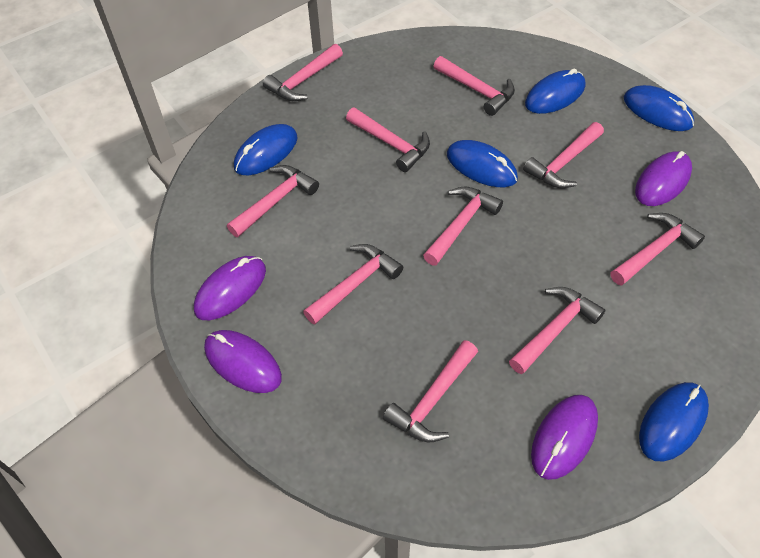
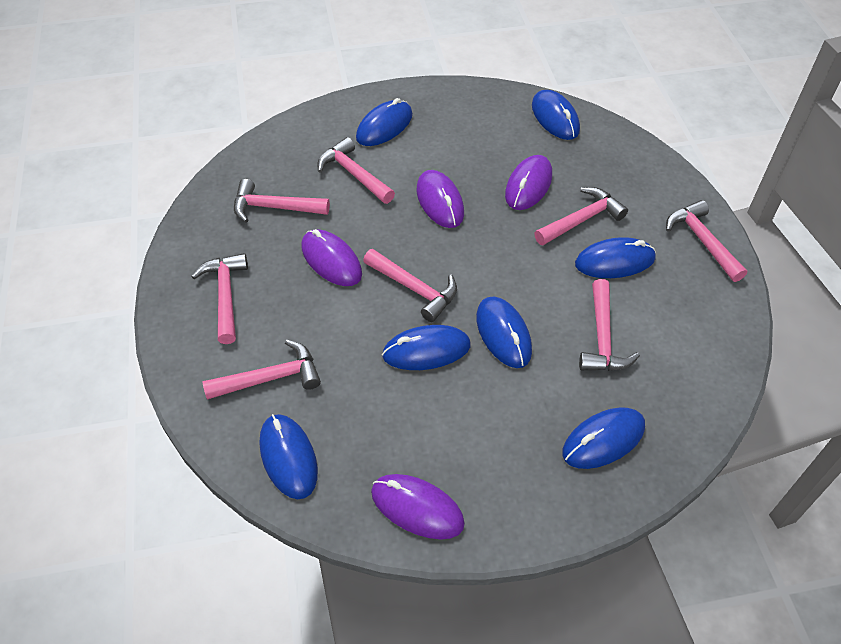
blue mouse: 5 -> 7
pink hammer: 10 -> 8

